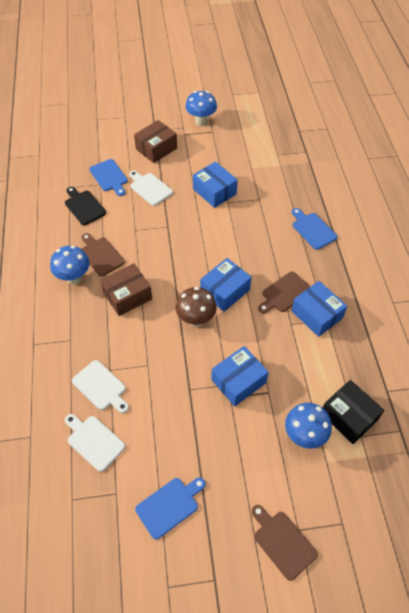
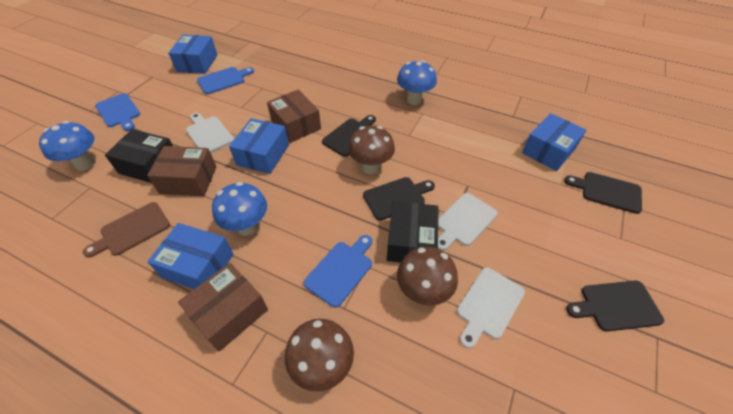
black box: 1 -> 2
black cutting board: 1 -> 4
brown box: 2 -> 3
brown cutting board: 3 -> 1
brown mushroom: 1 -> 3

